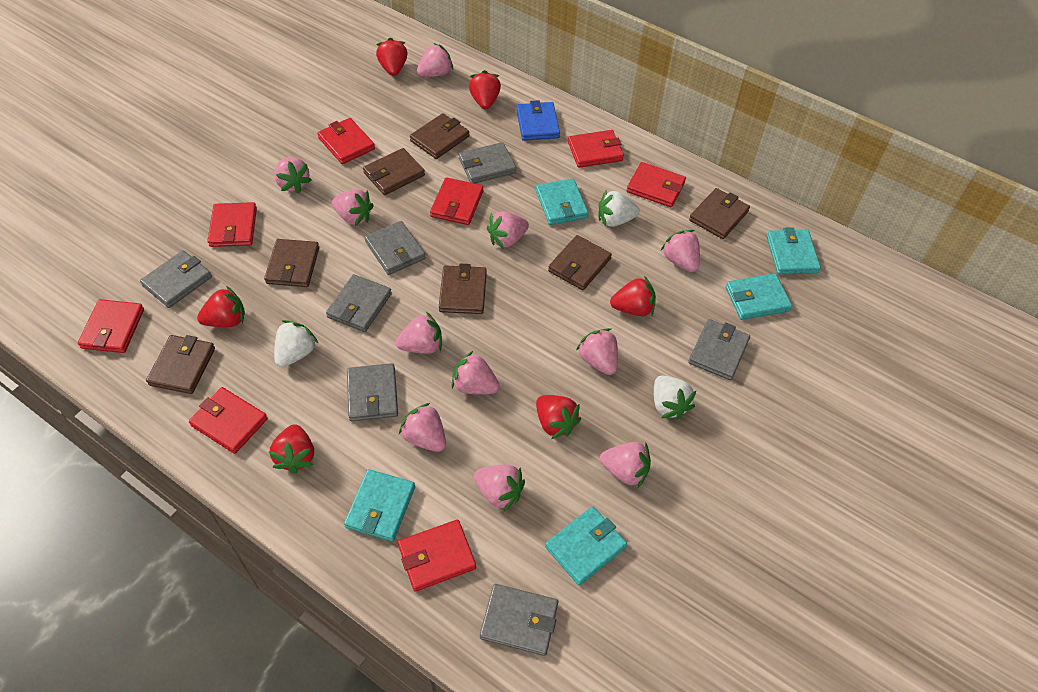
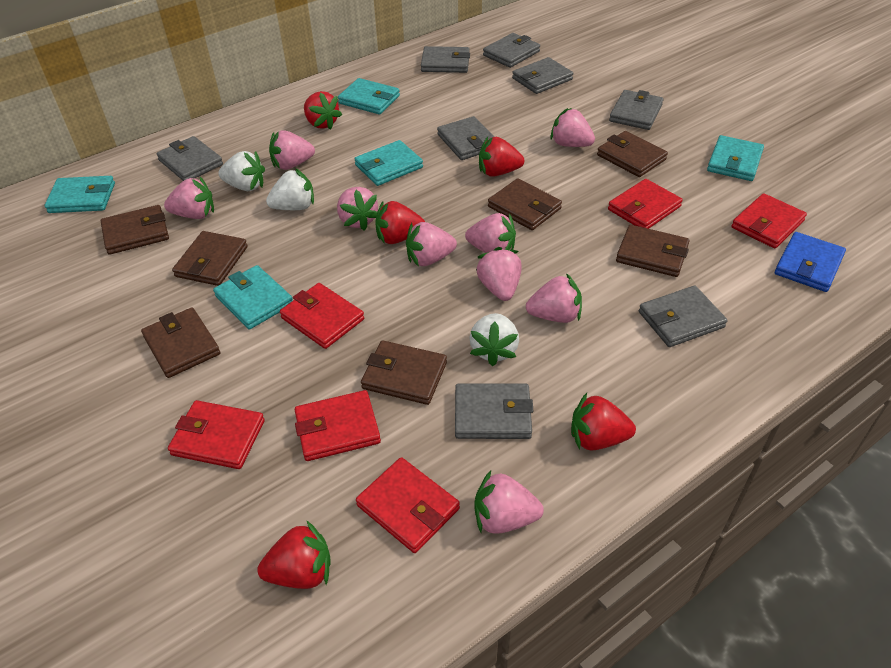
grey wallet: 7 -> 8
pink strawberry: 11 -> 9
red strawberry: 6 -> 5
red wallet: 8 -> 6

